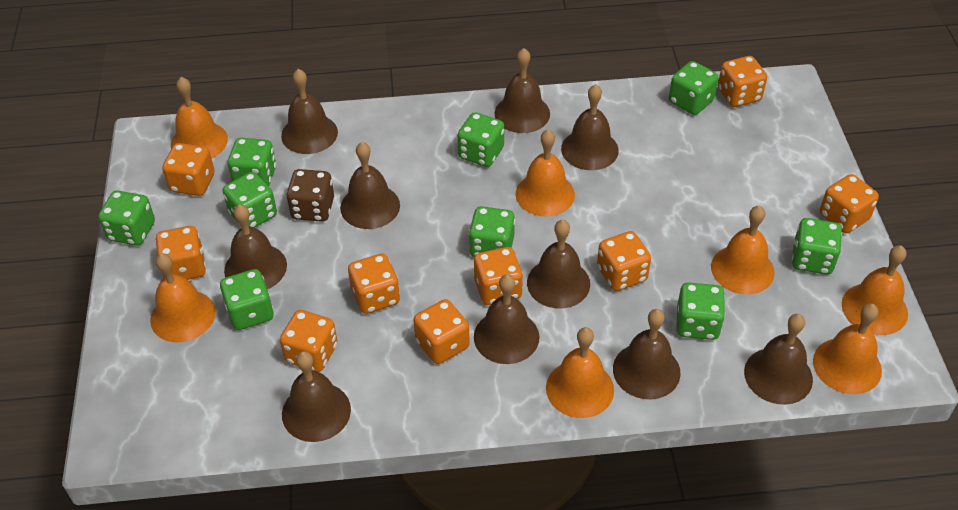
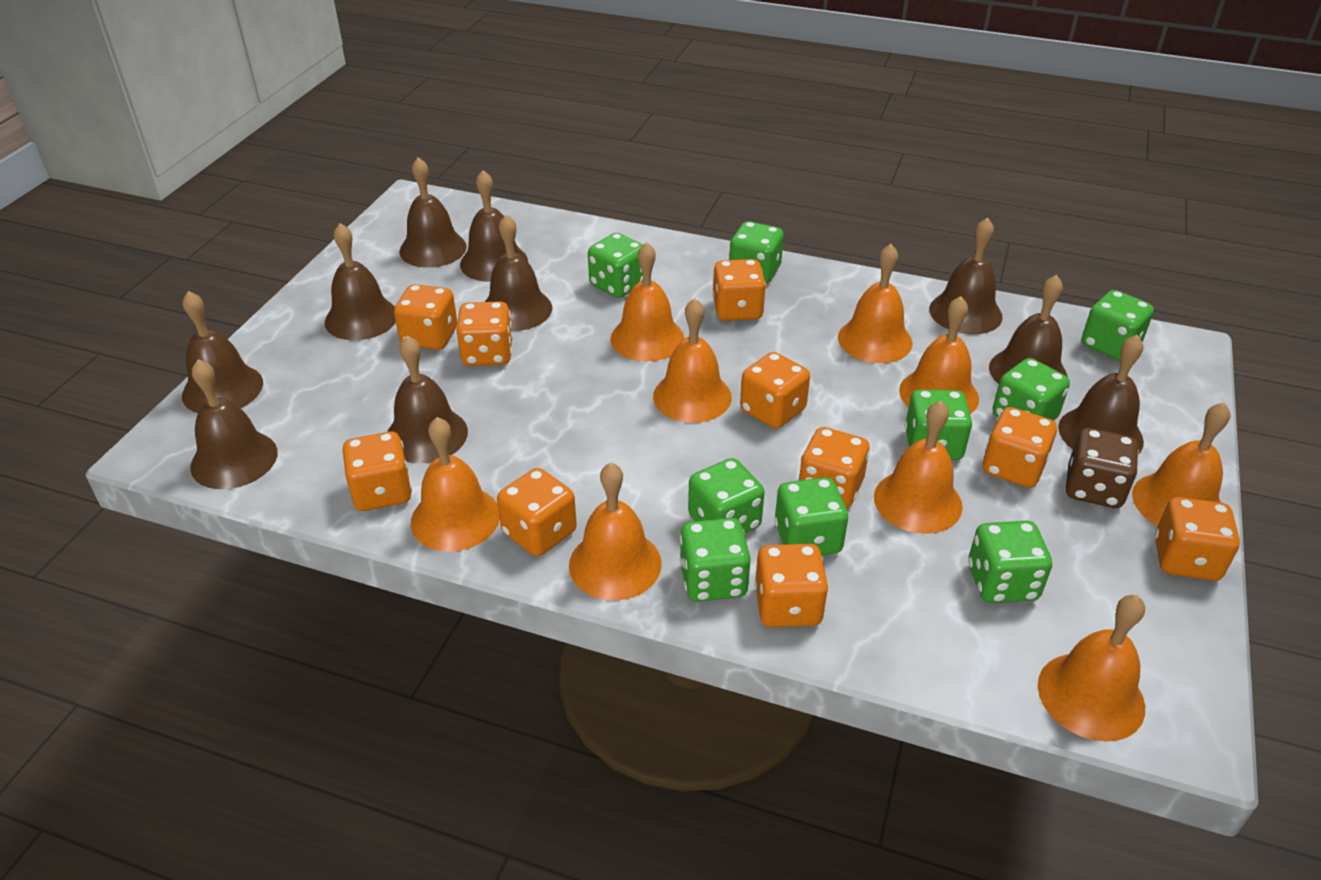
orange bell: 7 -> 9
orange dice: 9 -> 10

